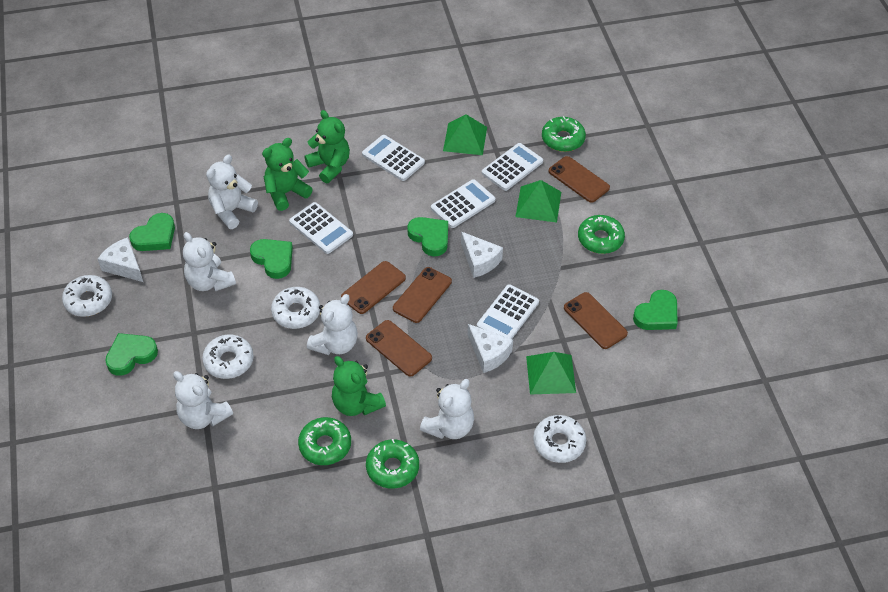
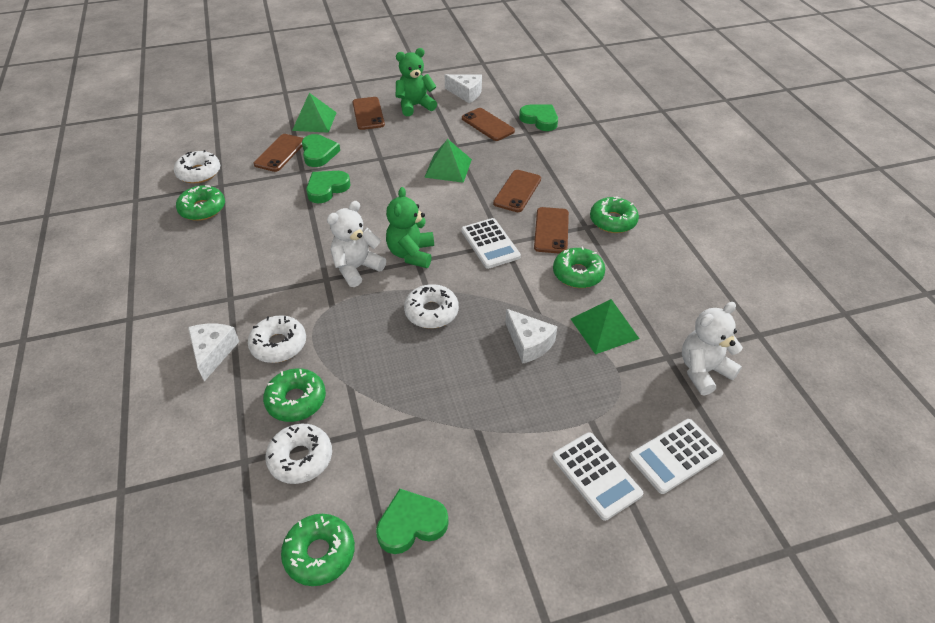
green donut: 4 -> 5
green heart: 5 -> 4
green teddy bear: 3 -> 2
white calculator: 5 -> 3
white teddy bear: 5 -> 2

